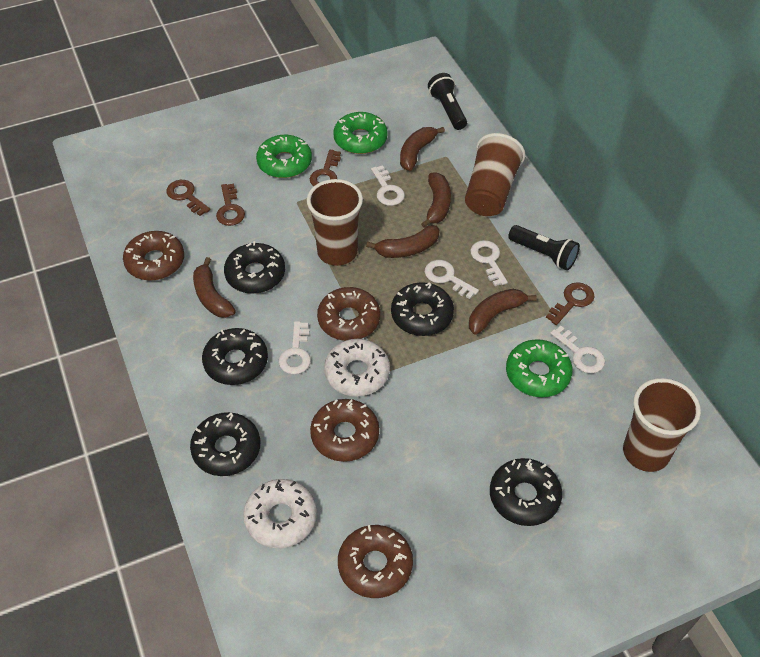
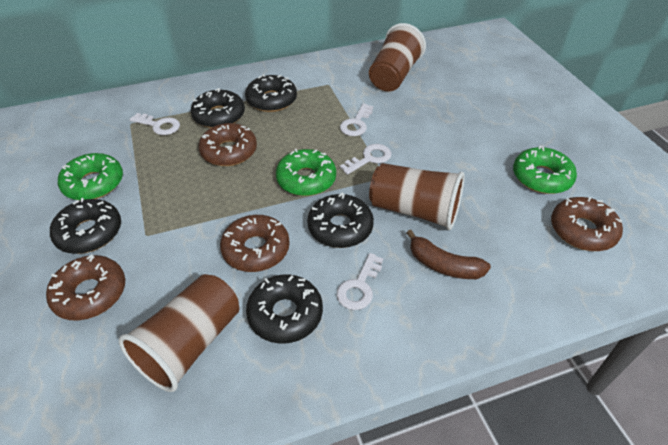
black flashlight: 2 -> 0
brown banana: 5 -> 1
brown key: 4 -> 0
white donut: 2 -> 0
white key: 5 -> 4

